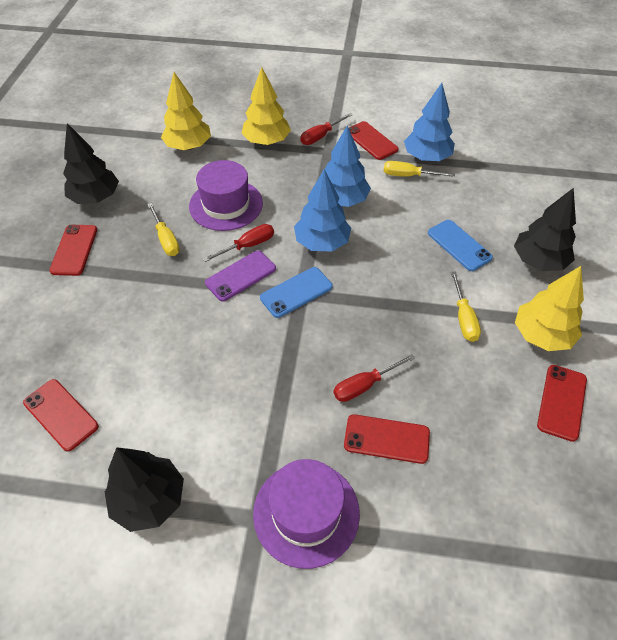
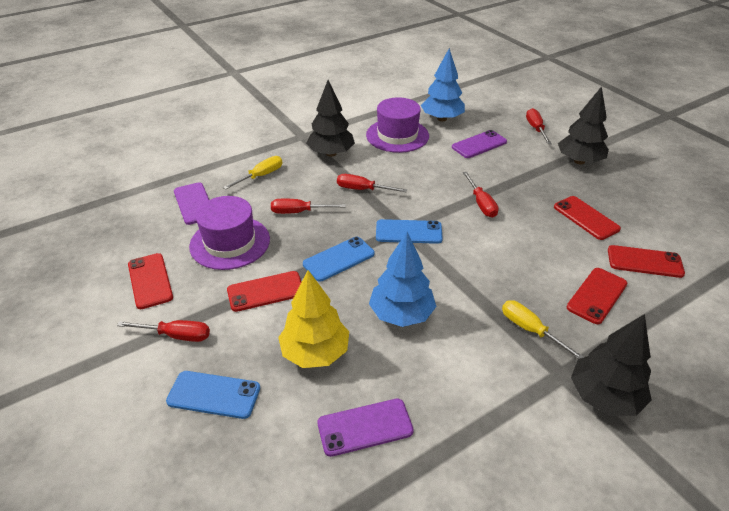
blue phone: 2 -> 3
blue tree: 3 -> 2
purple phone: 1 -> 3
red screwdriver: 3 -> 5
yellow screwdriver: 3 -> 2
yellow tree: 3 -> 1

